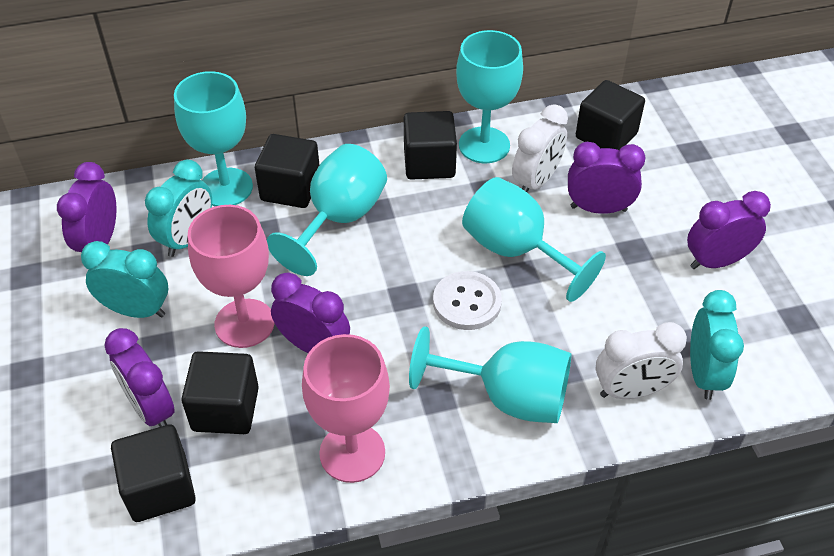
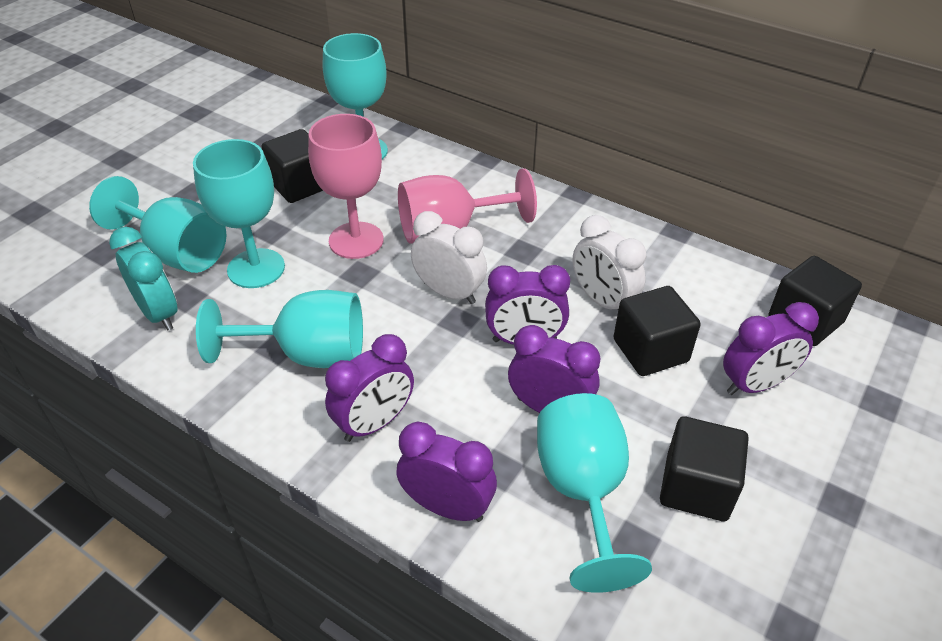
black cube: 5 -> 4
turquoise clock: 3 -> 1
white button: 1 -> 0

